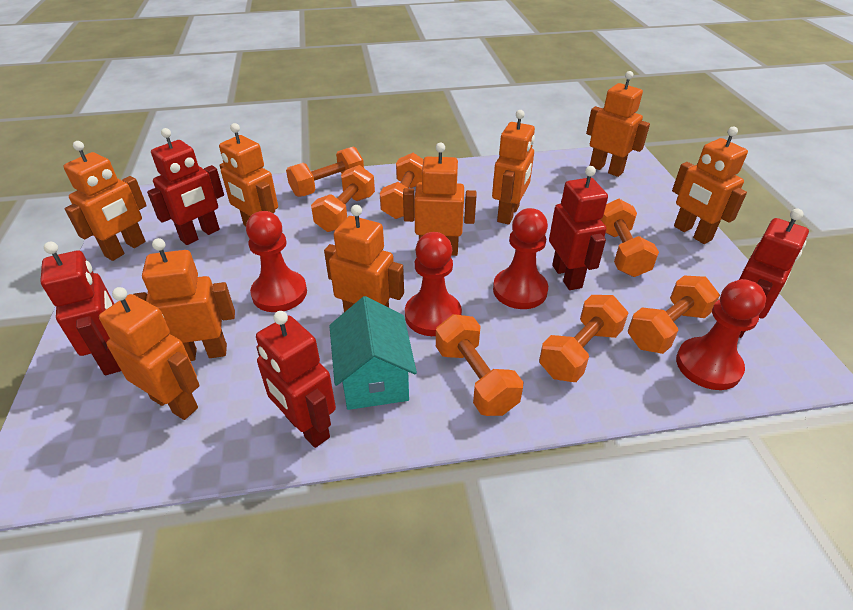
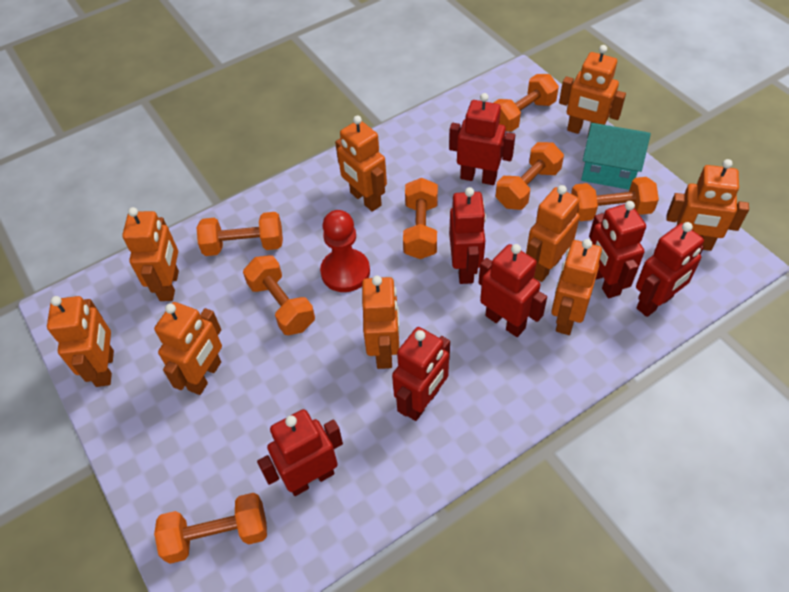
red pawn: 4 -> 1
red robot: 5 -> 7

